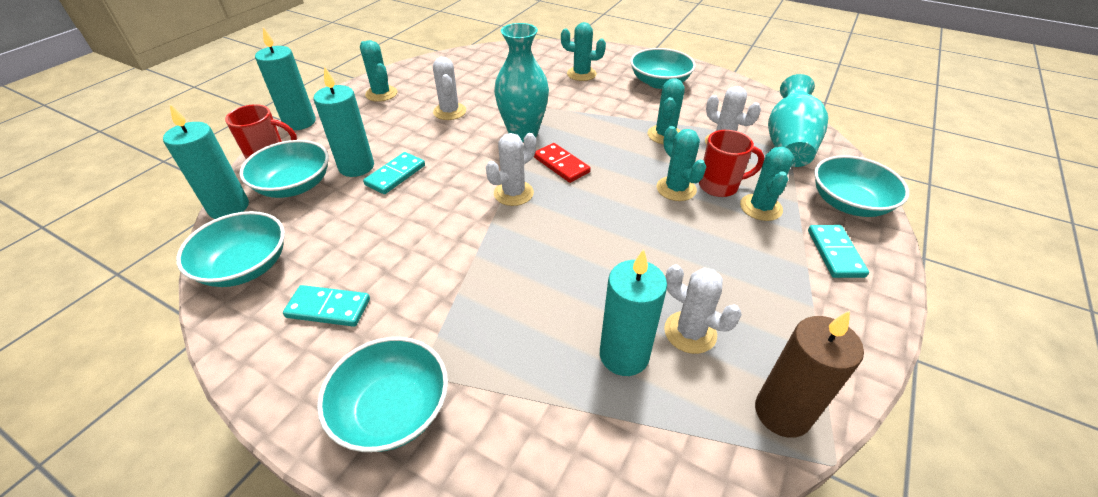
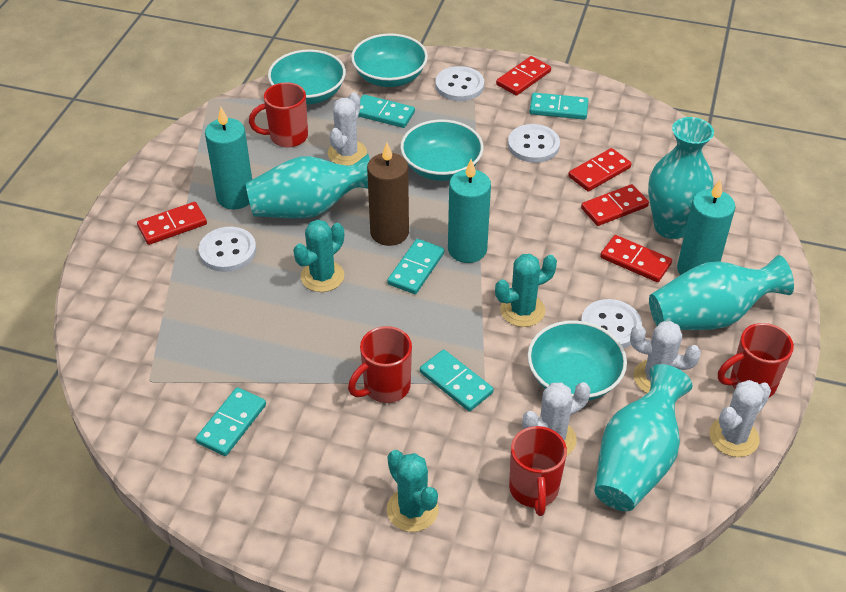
red domino: 1 -> 5
red mug: 2 -> 4
turquoise bowl: 5 -> 4
turquoise cactus: 5 -> 3
turquoise candle: 4 -> 3
turquoise domino: 3 -> 5
turquoise vase: 2 -> 4
white button: 0 -> 4

